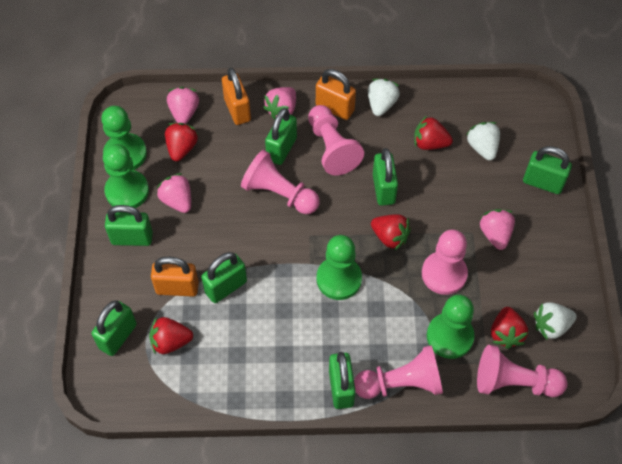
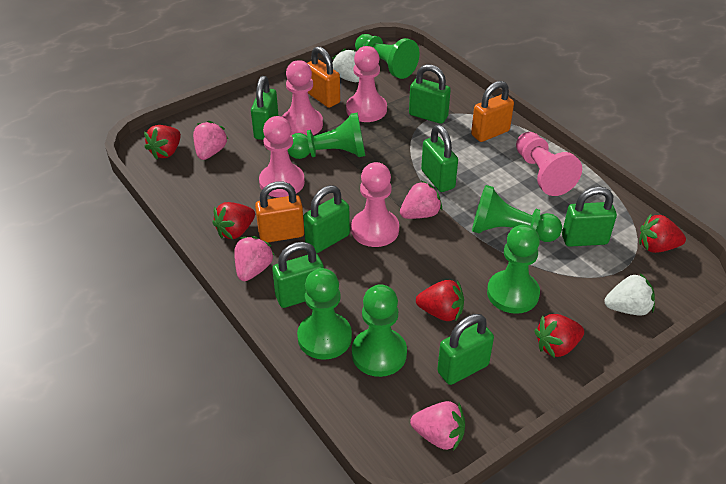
green pawn: 4 -> 6
white strawberry: 3 -> 2

